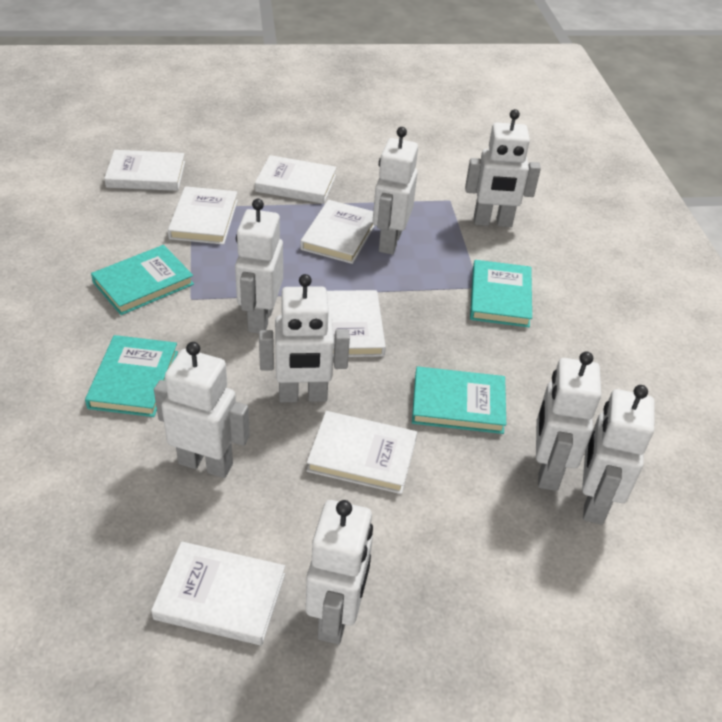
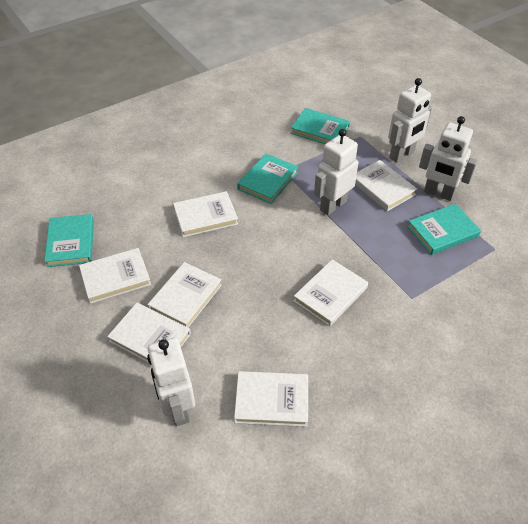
white robot: 8 -> 4

